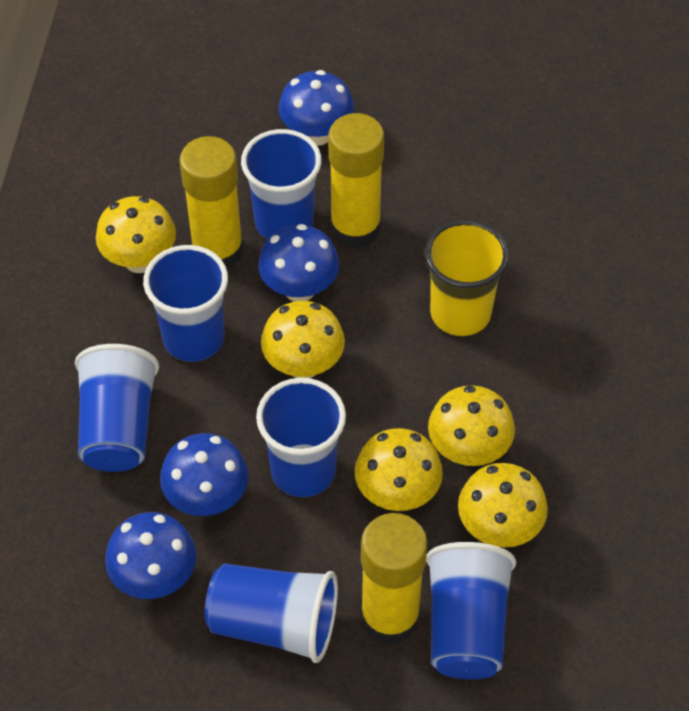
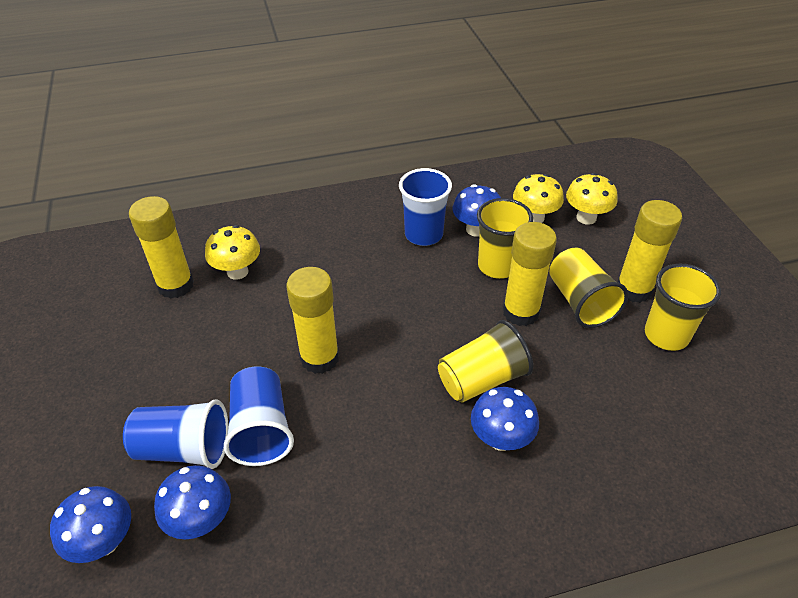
blue cup: 6 -> 3
yellow cup: 1 -> 4
yellow glue stick: 3 -> 4
yellow mushroom: 5 -> 3

